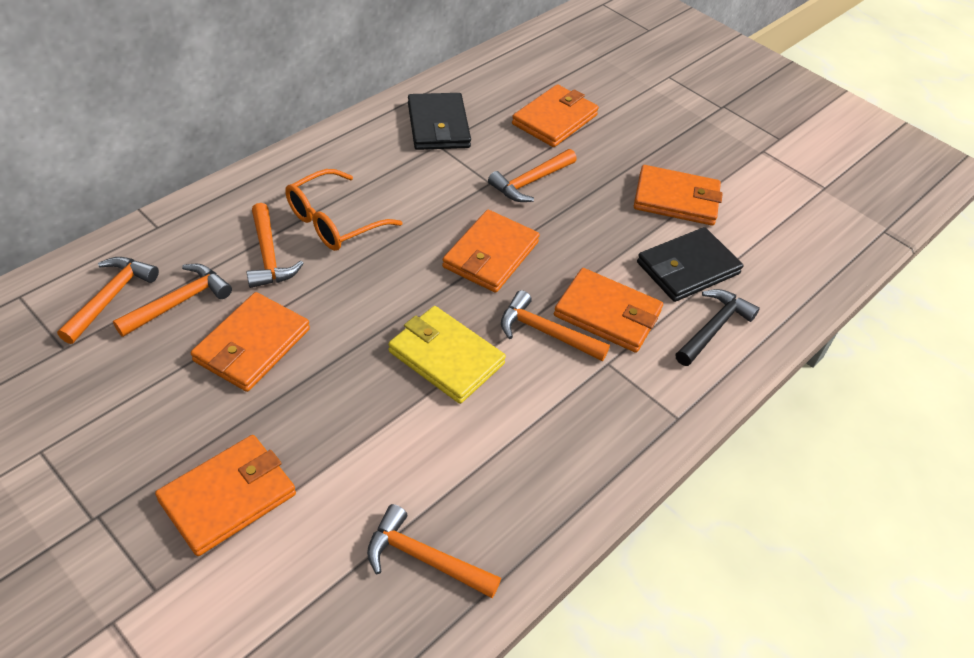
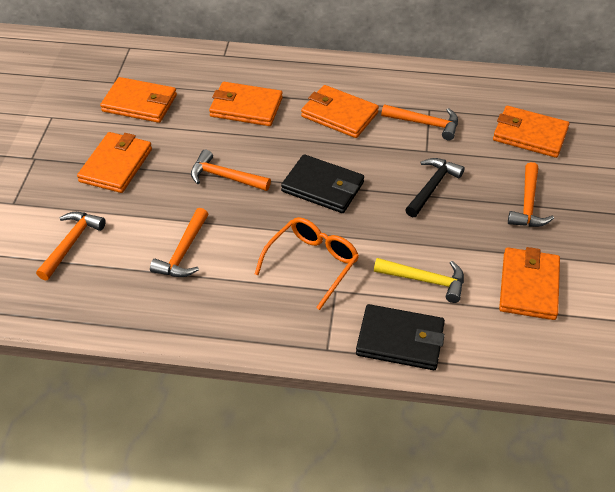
orange hammer: 6 -> 5
yellow hammer: 0 -> 1
yellow wallet: 1 -> 0

